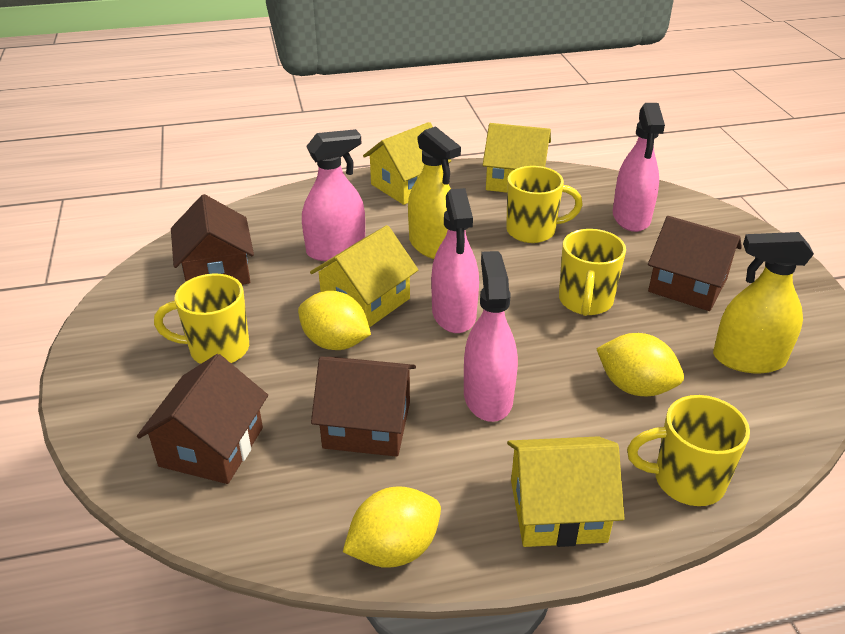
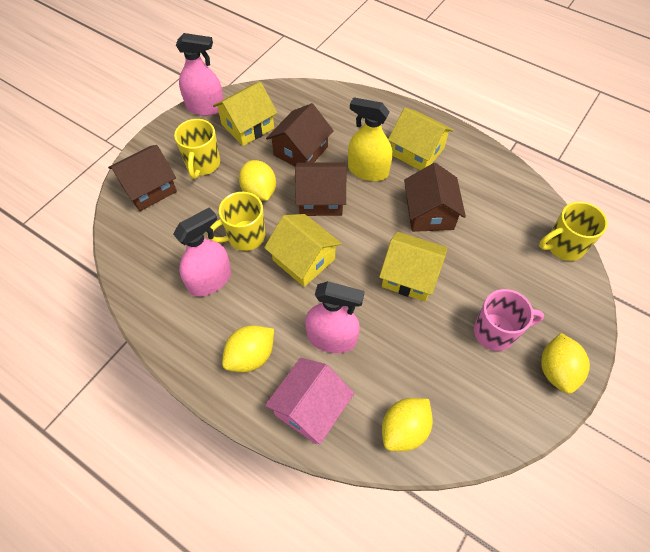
pink house: 0 -> 1
pink mug: 0 -> 1
pink spray bottle: 4 -> 3
yellow lemon: 3 -> 4
yellow mug: 4 -> 3
yellow spray bottle: 2 -> 1

